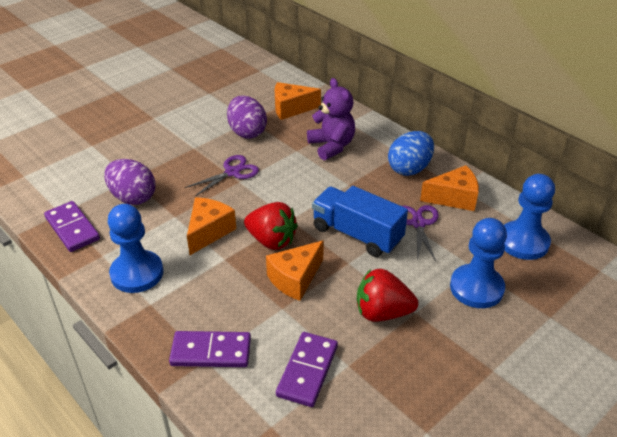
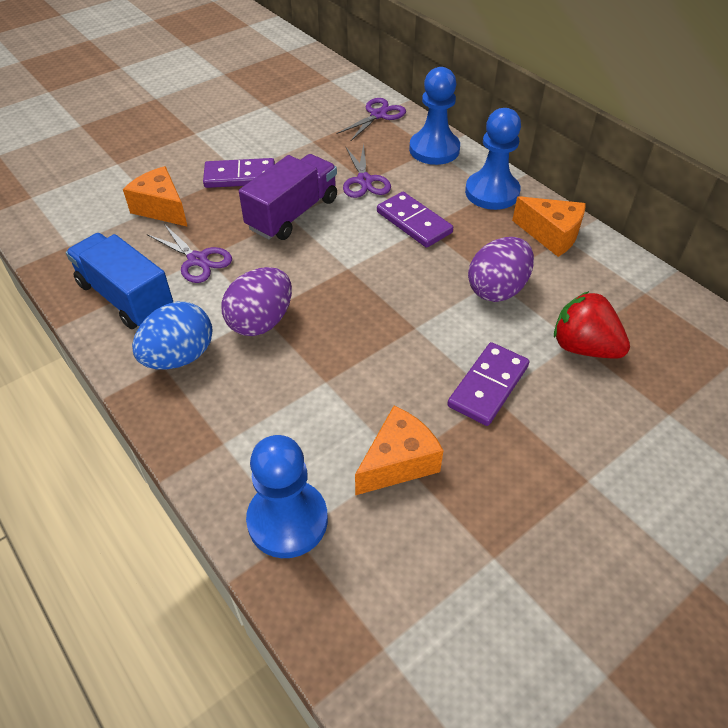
orange cheese: 4 -> 3
purple scissors: 2 -> 3
purple teddy bear: 1 -> 0
purple truck: 0 -> 1
red strawberry: 2 -> 1

